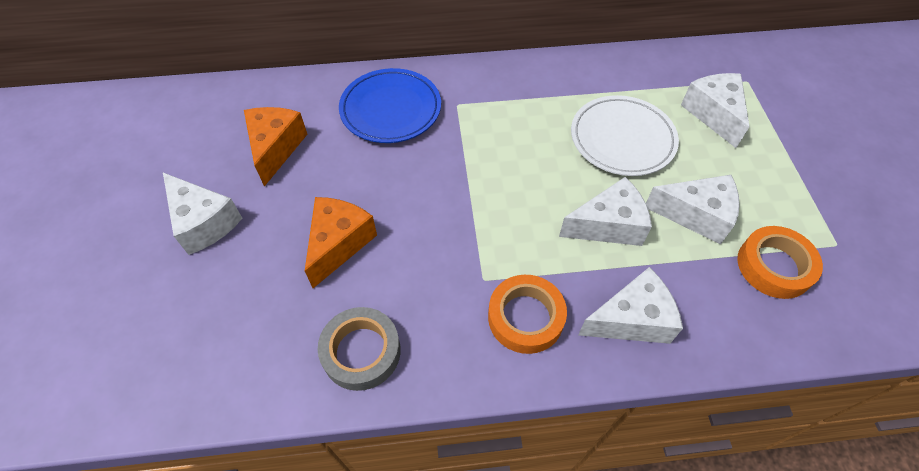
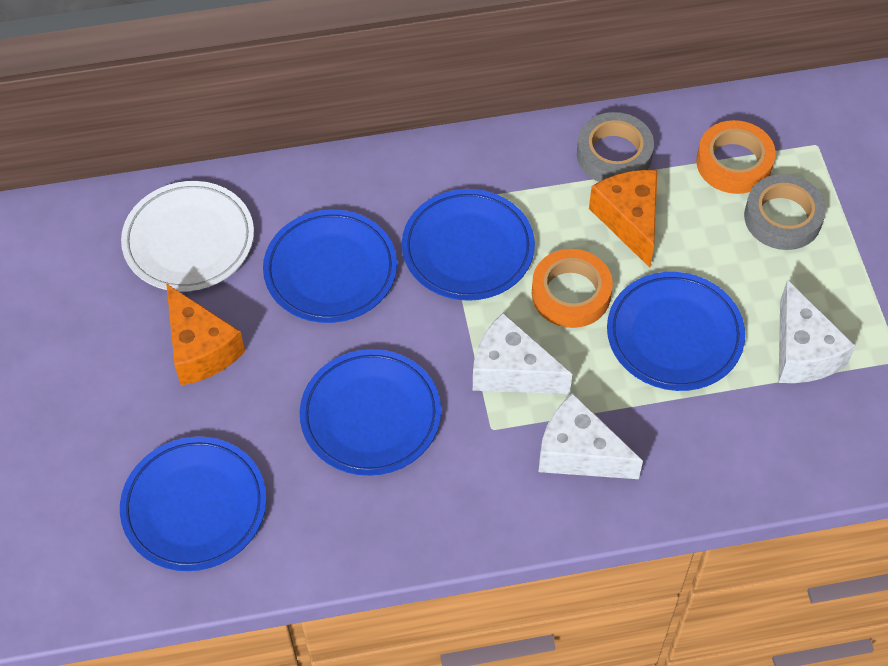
blue plate: 1 -> 5
grey tape: 1 -> 2
white cheese: 5 -> 3

